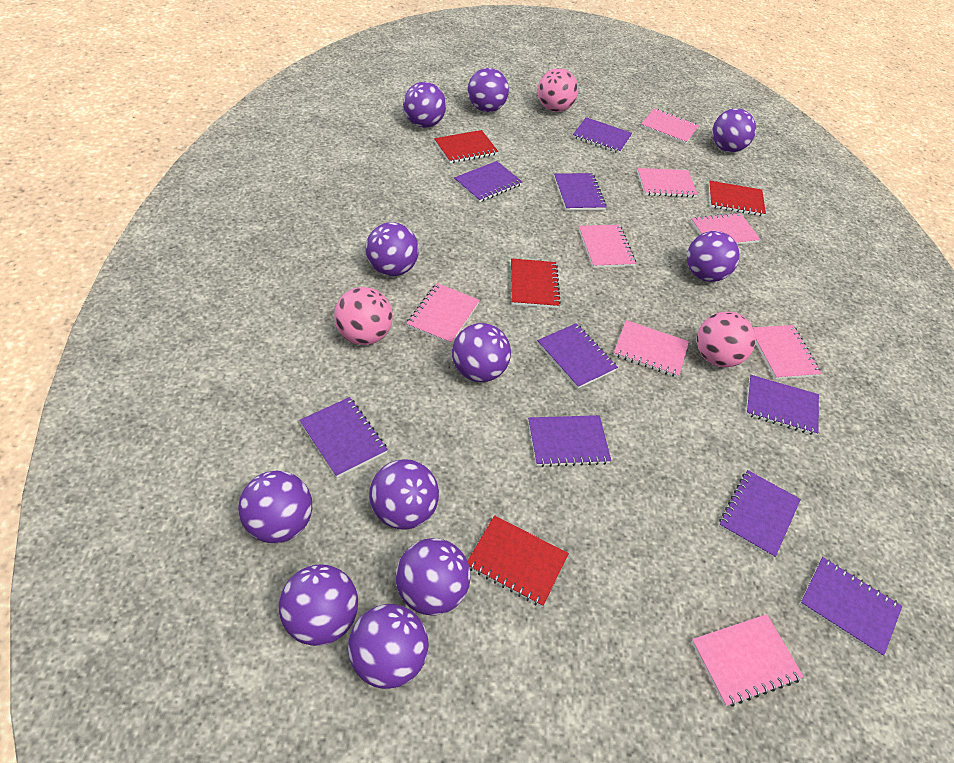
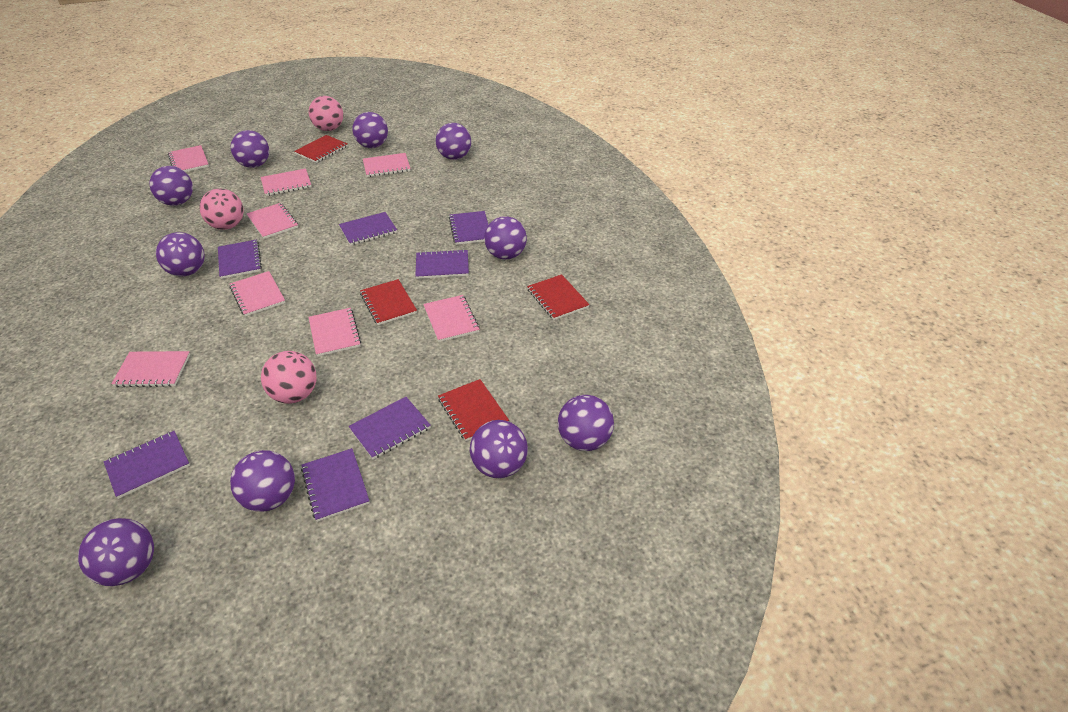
purple ball: 11 -> 10
purple notebook: 9 -> 7

